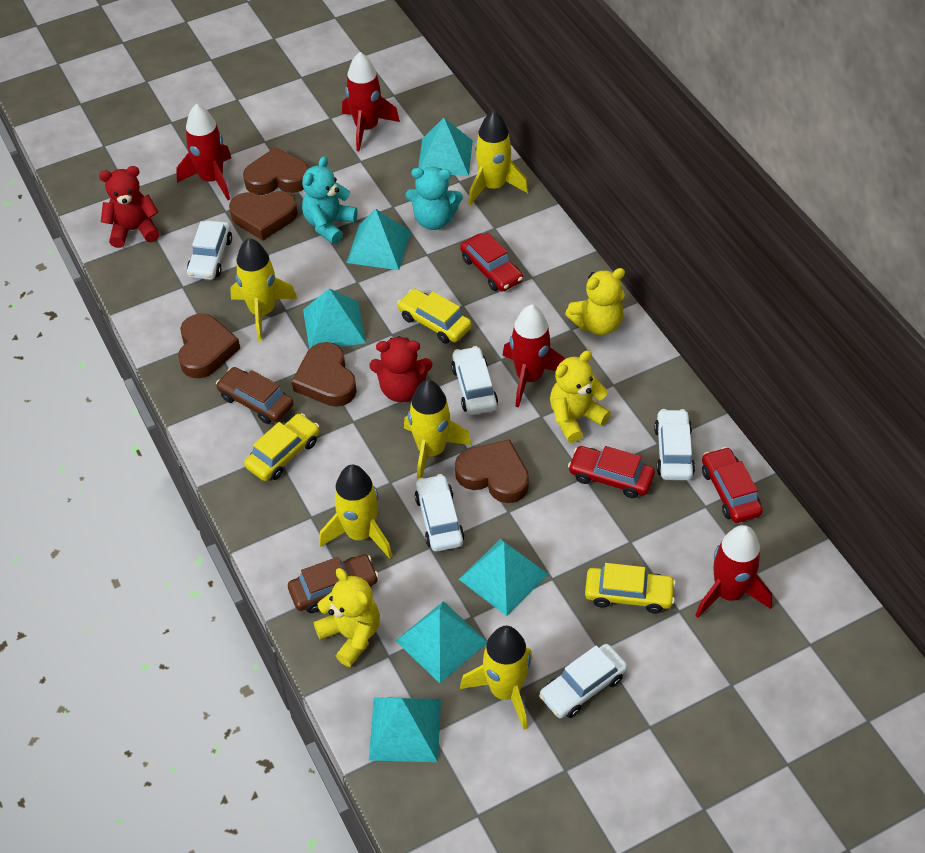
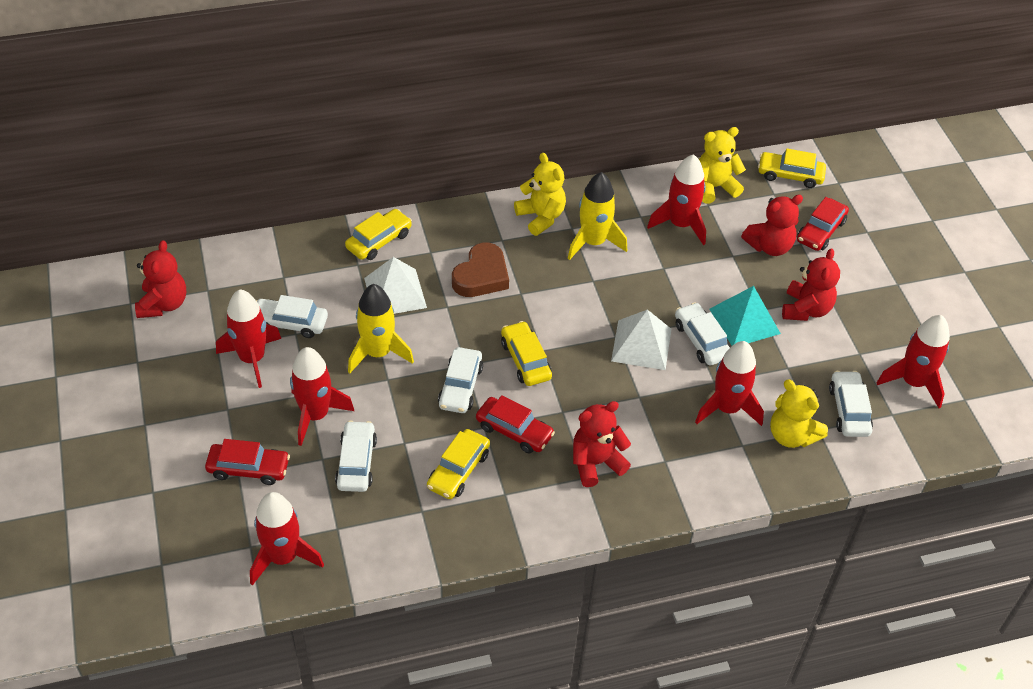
brown car: 2 -> 0
brown heart: 5 -> 1
red rocket: 4 -> 6
red teddy bear: 2 -> 4
turquoise pyramid: 6 -> 1
turquoise teddy bear: 2 -> 0
white pyramid: 0 -> 2
yellow car: 3 -> 4
yellow rocket: 5 -> 2

